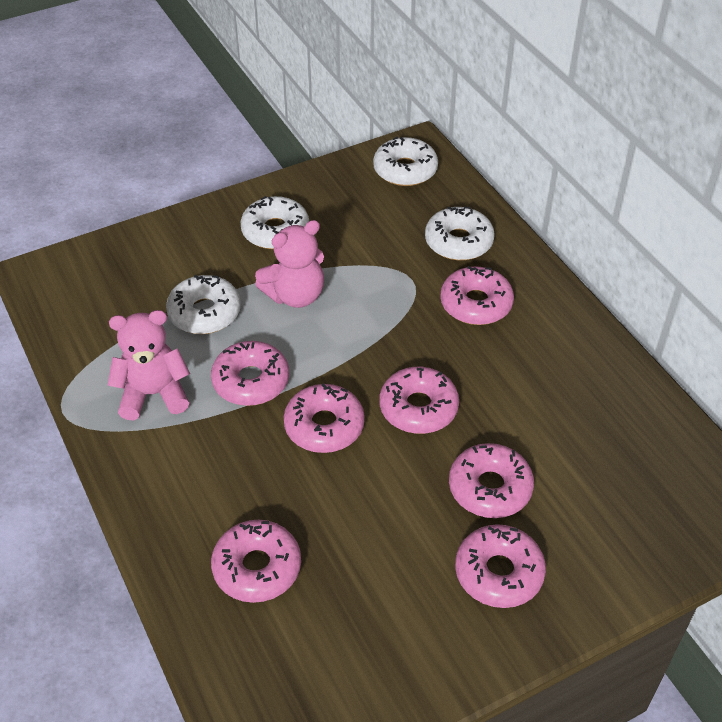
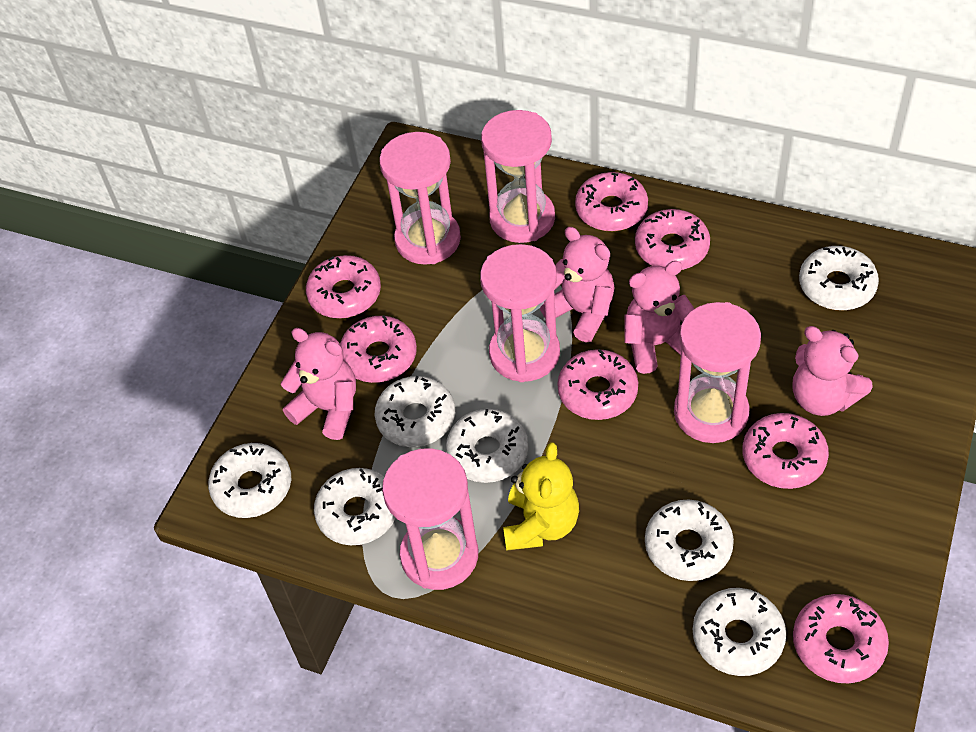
pink hourglass: 0 -> 5
pink teddy bear: 2 -> 4
white donut: 4 -> 7
yellow teddy bear: 0 -> 1

